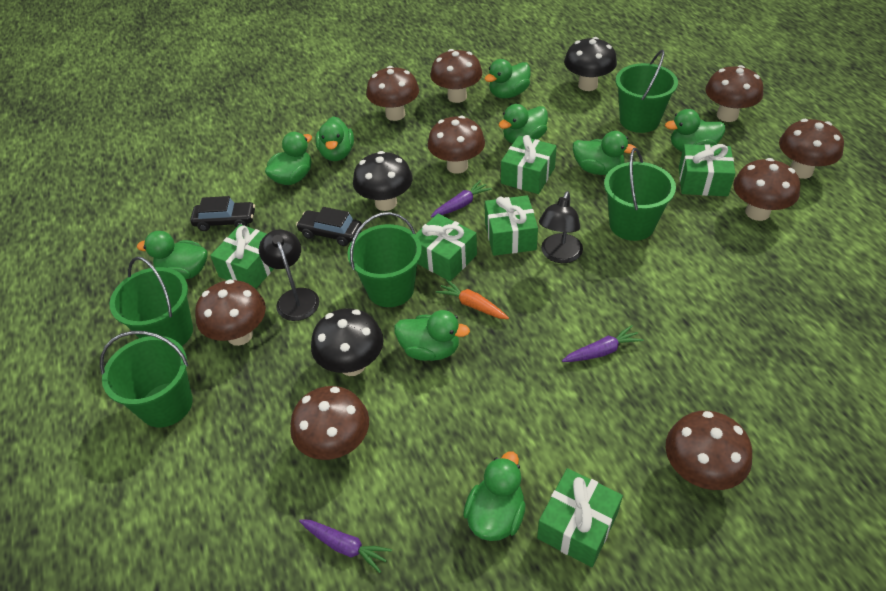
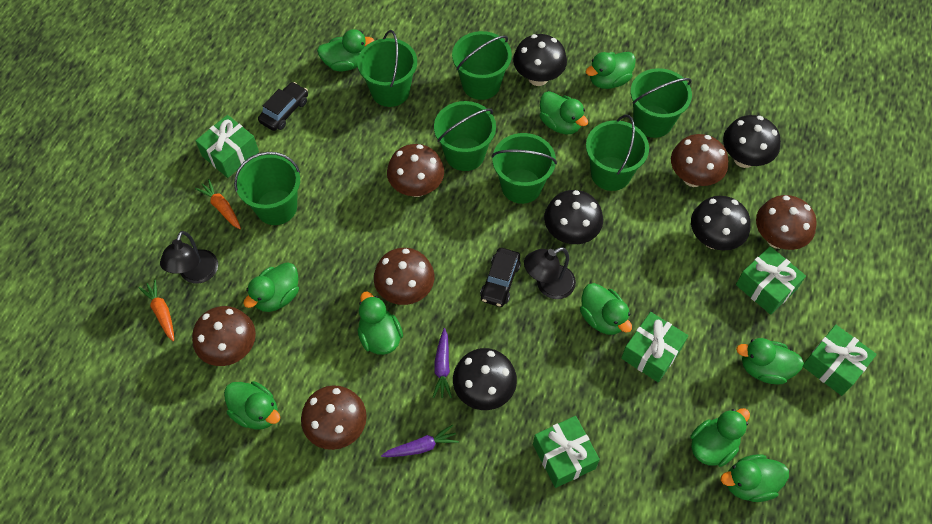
black mushroom: 3 -> 5
brown mushroom: 9 -> 6
green bucket: 5 -> 7
green duck: 9 -> 10
green gift: 6 -> 5
orange carrot: 1 -> 2
purple carrot: 3 -> 2

